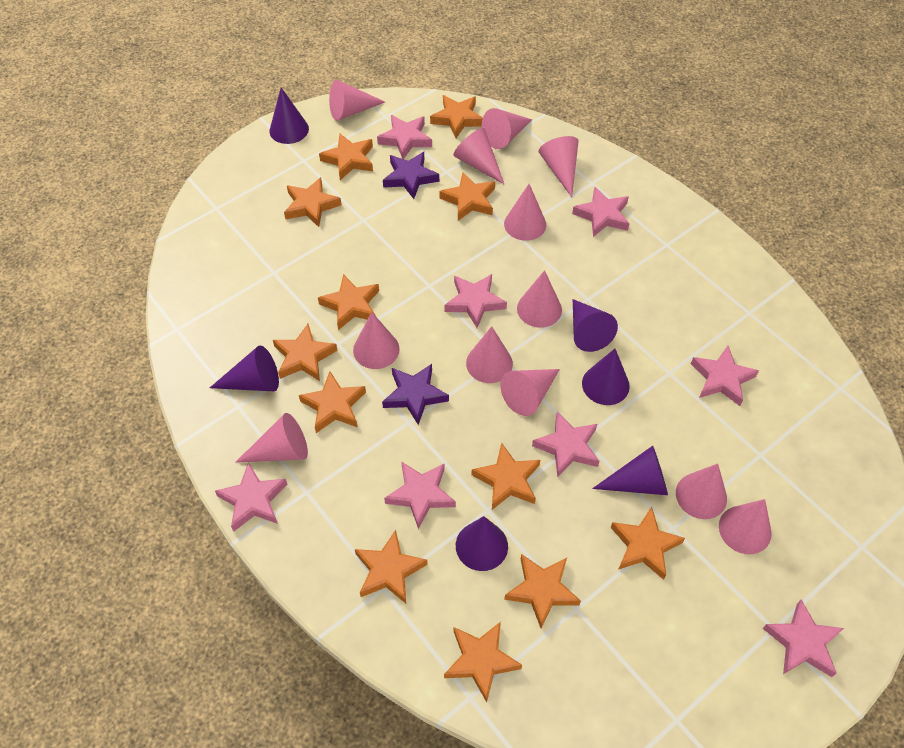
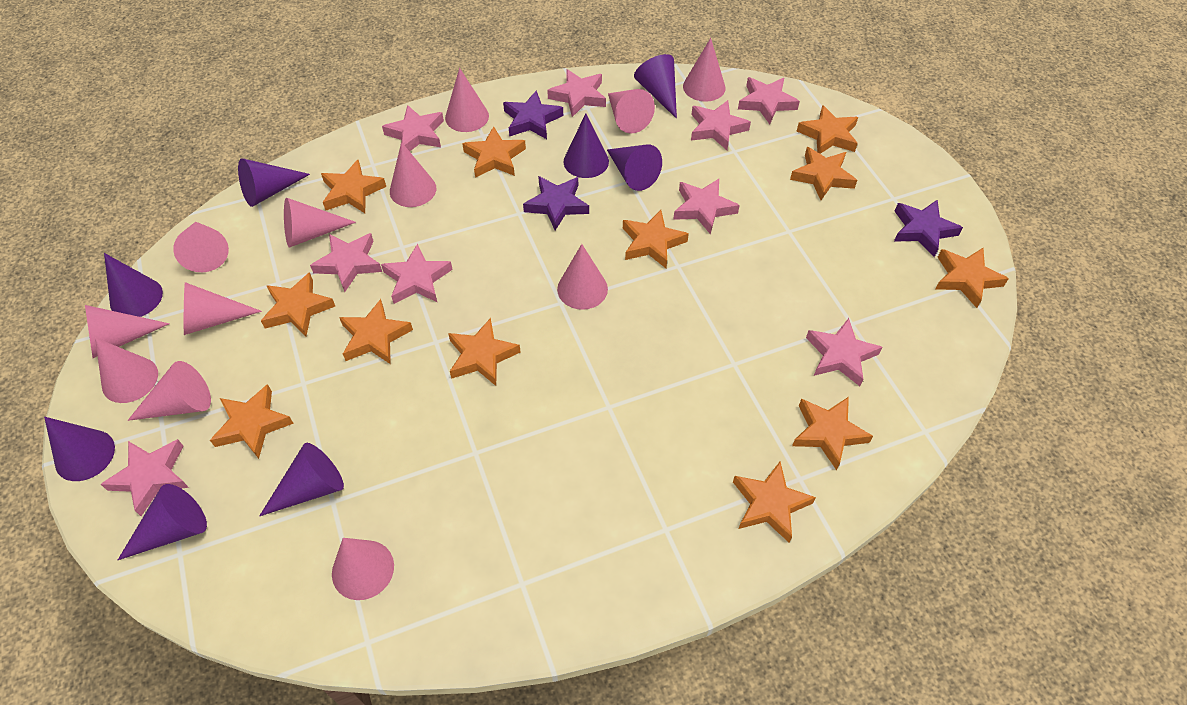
pink star: 8 -> 9
purple cone: 6 -> 8
purple star: 2 -> 3

